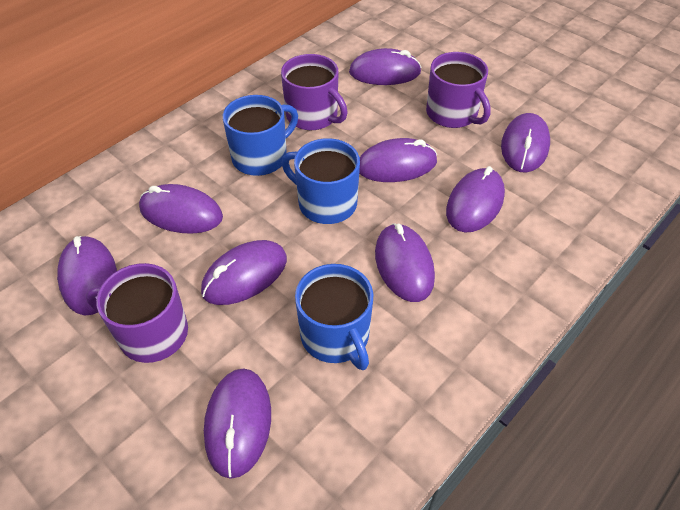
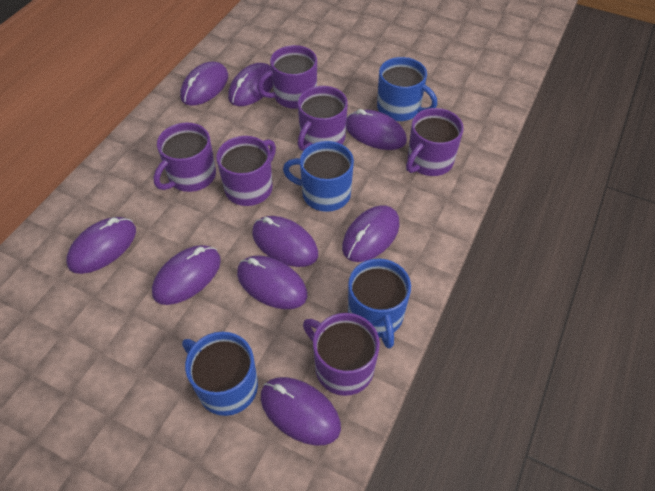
blue mug: 3 -> 4
purple mug: 3 -> 6

